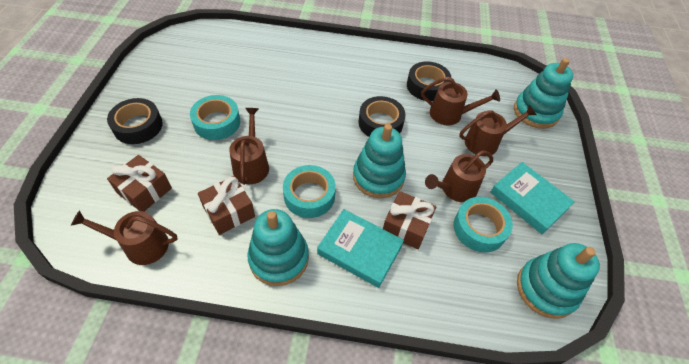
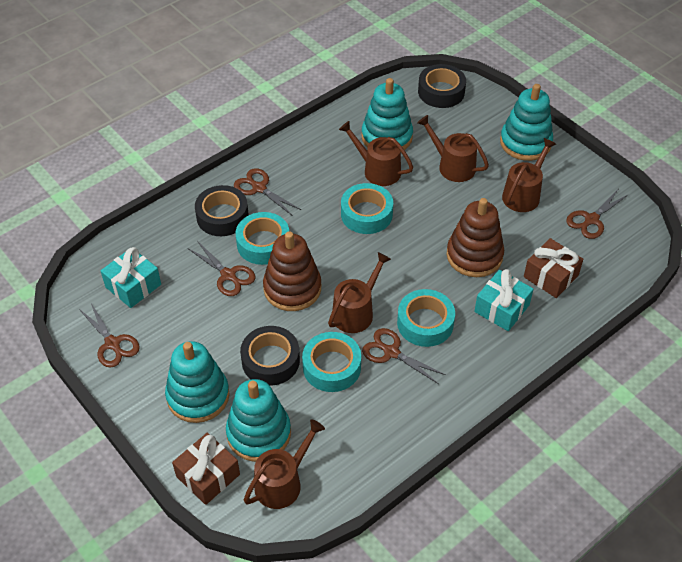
brown gift: 3 -> 2
brown scissors: 0 -> 5
brown stacking toy: 0 -> 2
turquoise book: 2 -> 0
turquoise gift: 0 -> 2
turquoise tape: 3 -> 4

